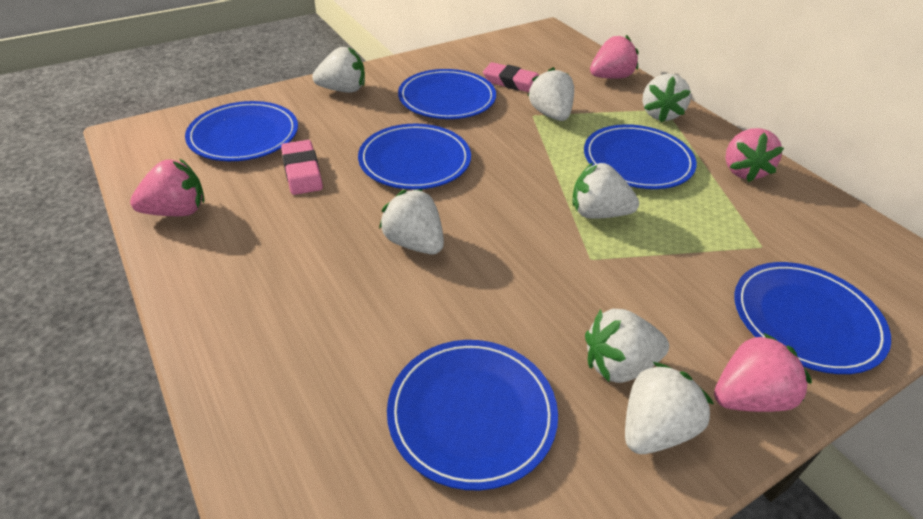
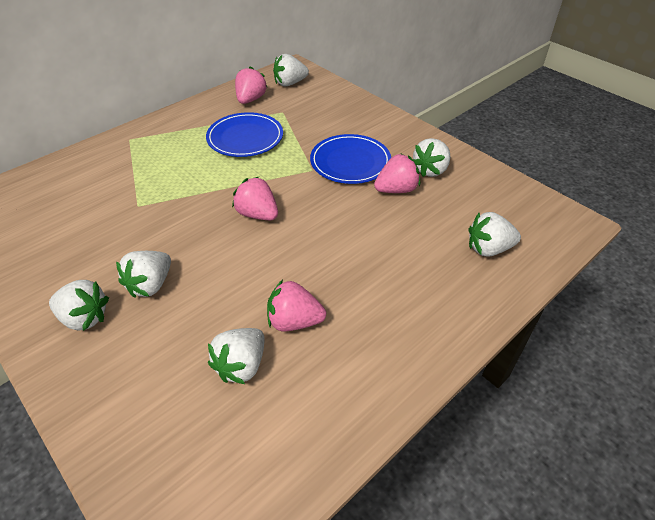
blue plate: 6 -> 2
pink eraser: 2 -> 0
white strawberry: 7 -> 6

